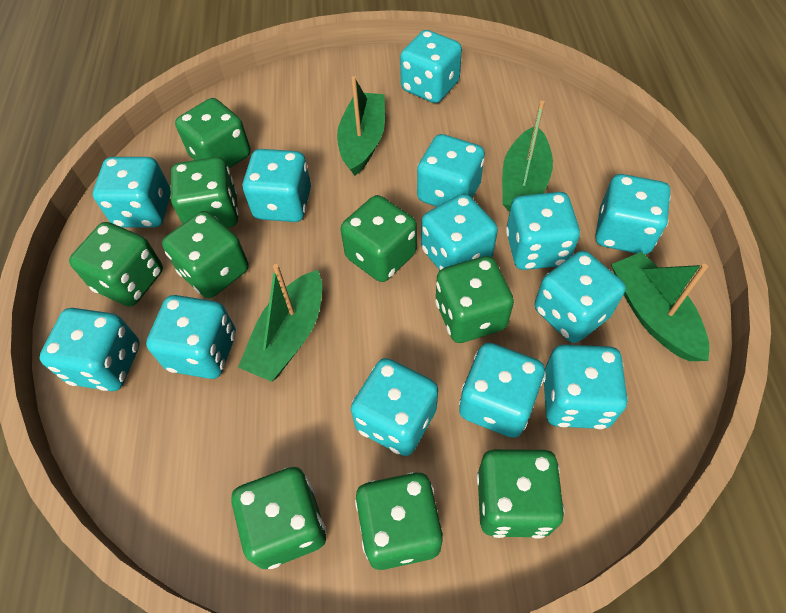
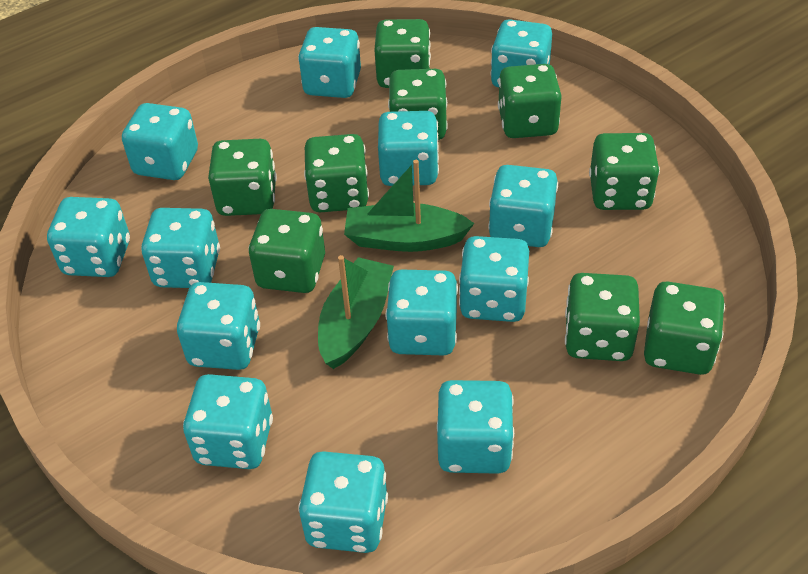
green boat: 4 -> 2

